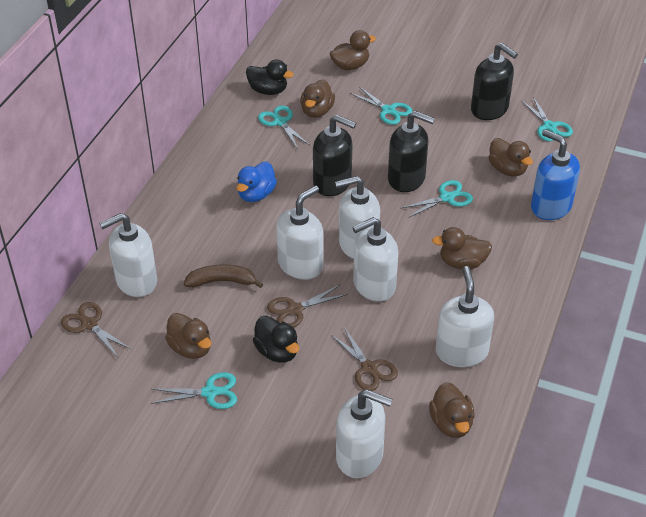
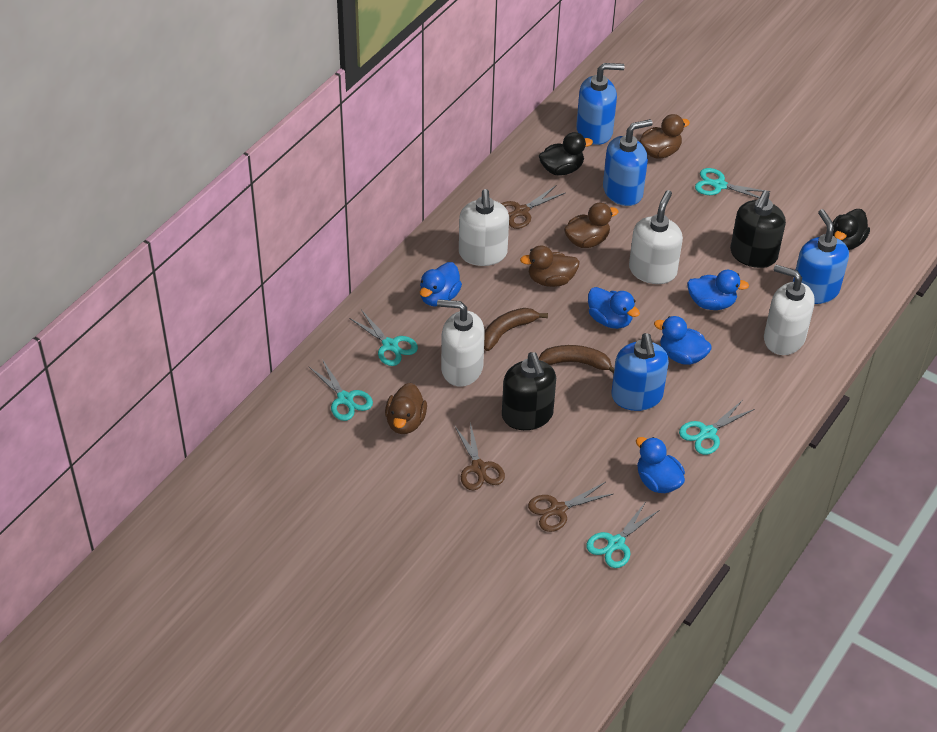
black soap dispenser: 3 -> 2
blue duck: 1 -> 5
blue soap dispenser: 1 -> 4
brown banana: 1 -> 2
brown duck: 6 -> 4
white soap dispenser: 6 -> 4

